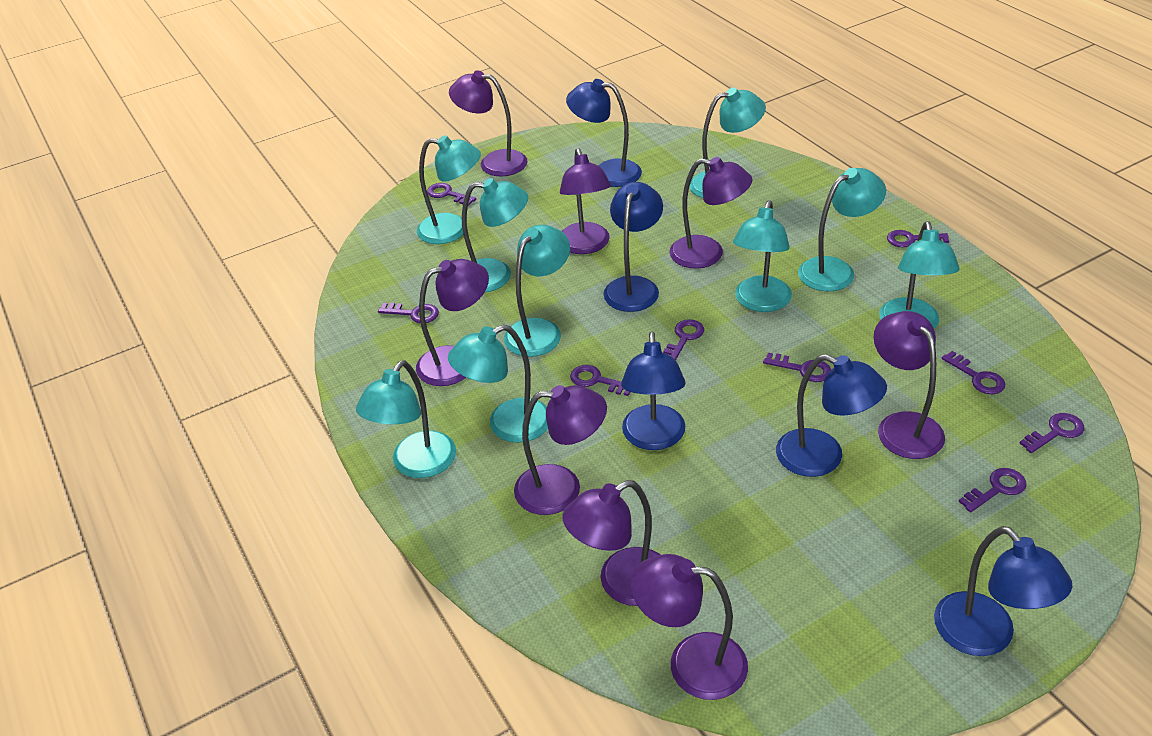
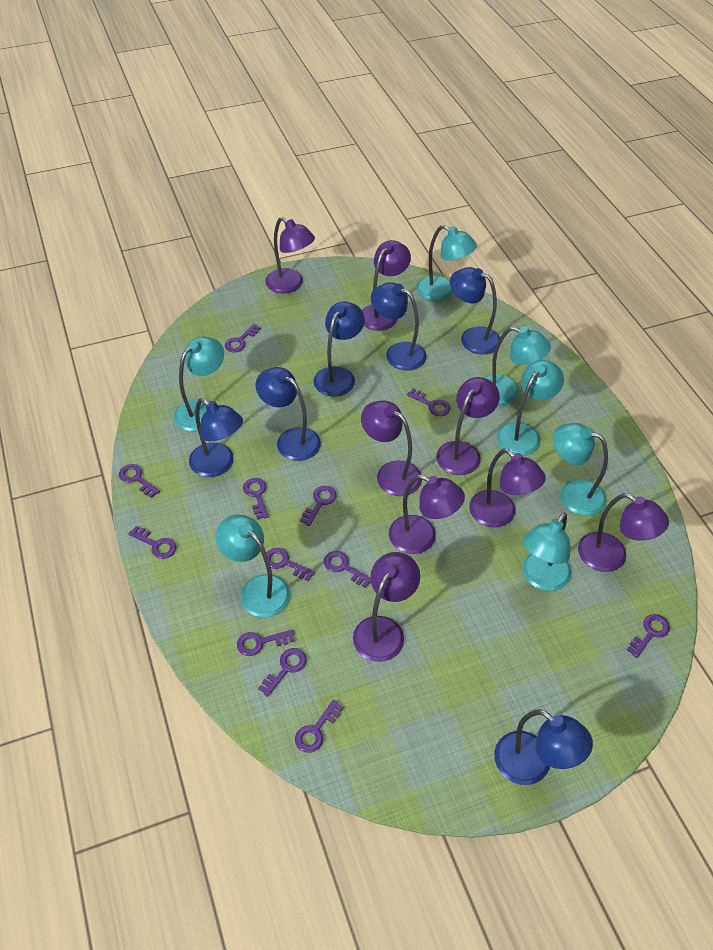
blue lamp: 5 -> 6
purple key: 9 -> 12
turquoise lamp: 9 -> 7

